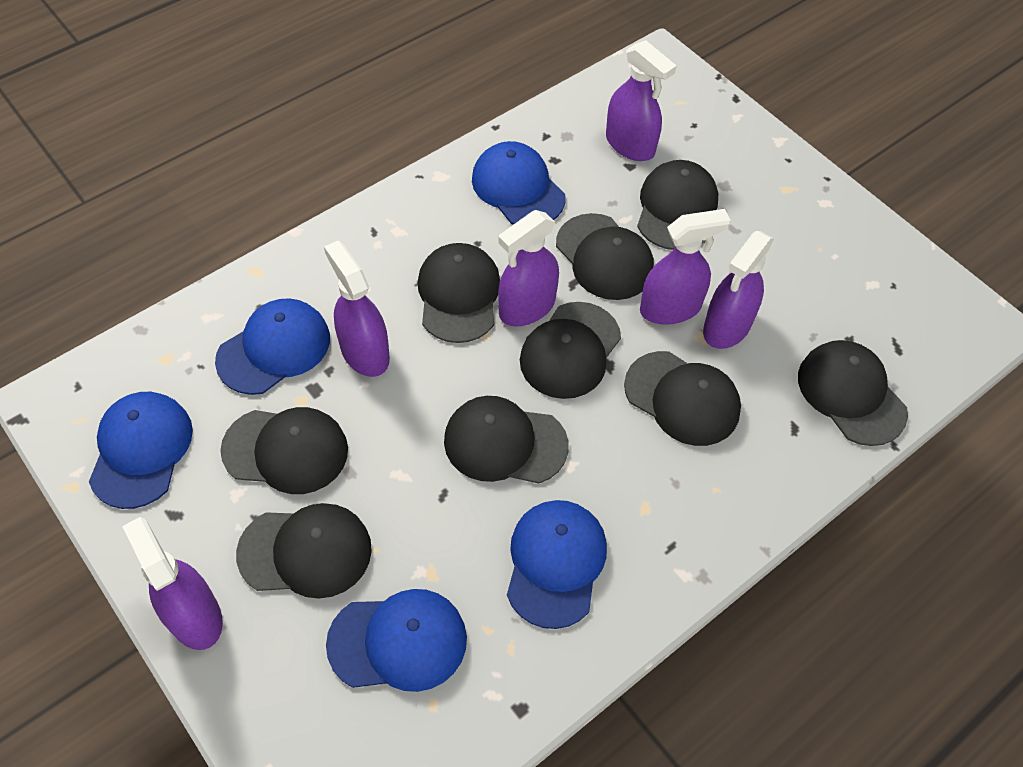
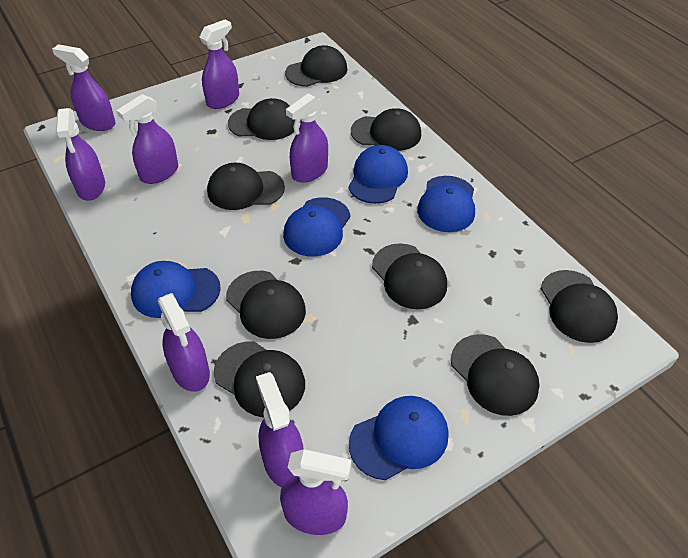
purple spray bottle: 6 -> 8

